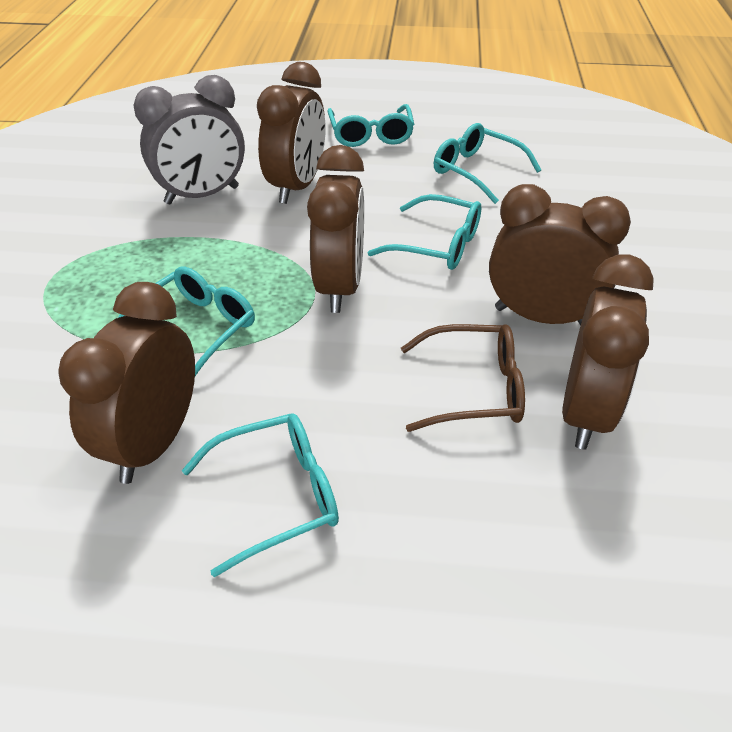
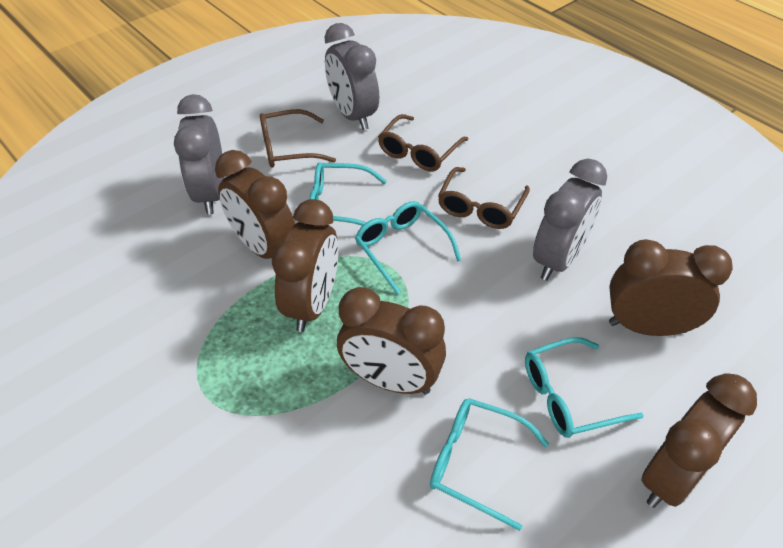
brown glasses: 1 -> 3
grey clock: 1 -> 3
turquoise glasses: 5 -> 4

